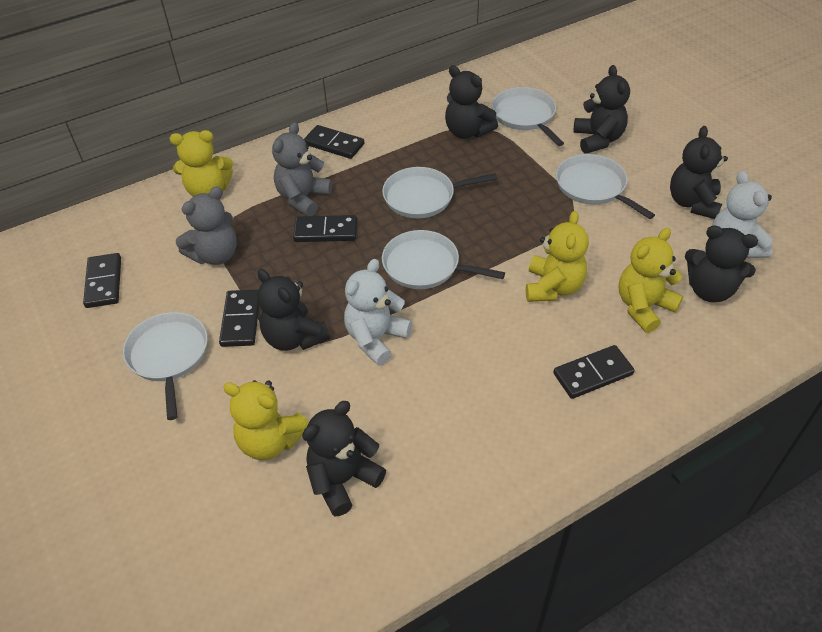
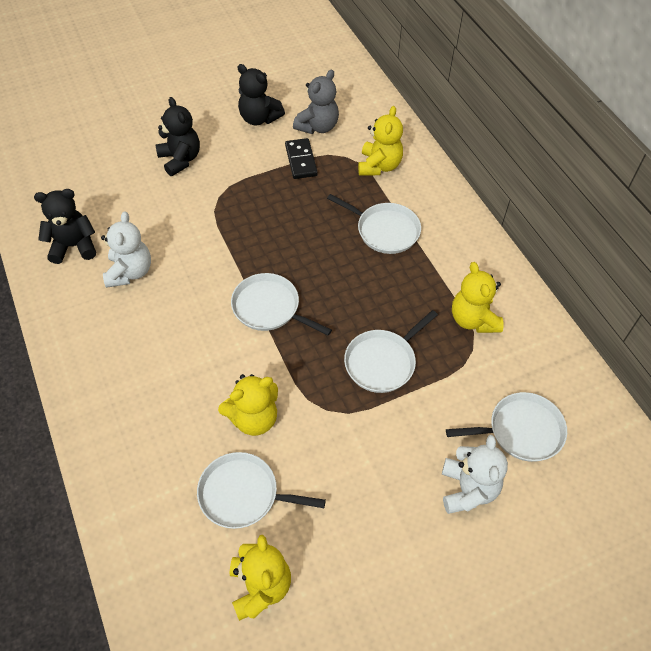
black domino: 5 -> 1
black teddy bear: 6 -> 3
grey teddy bear: 2 -> 1

